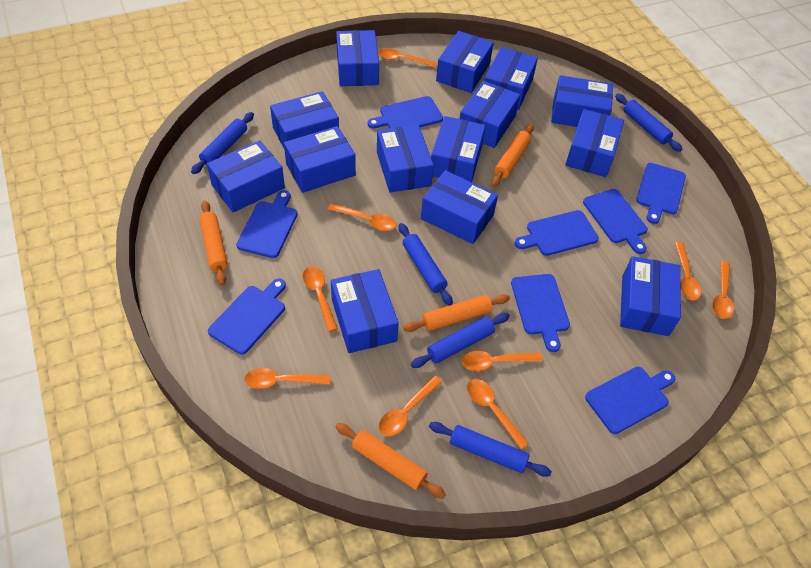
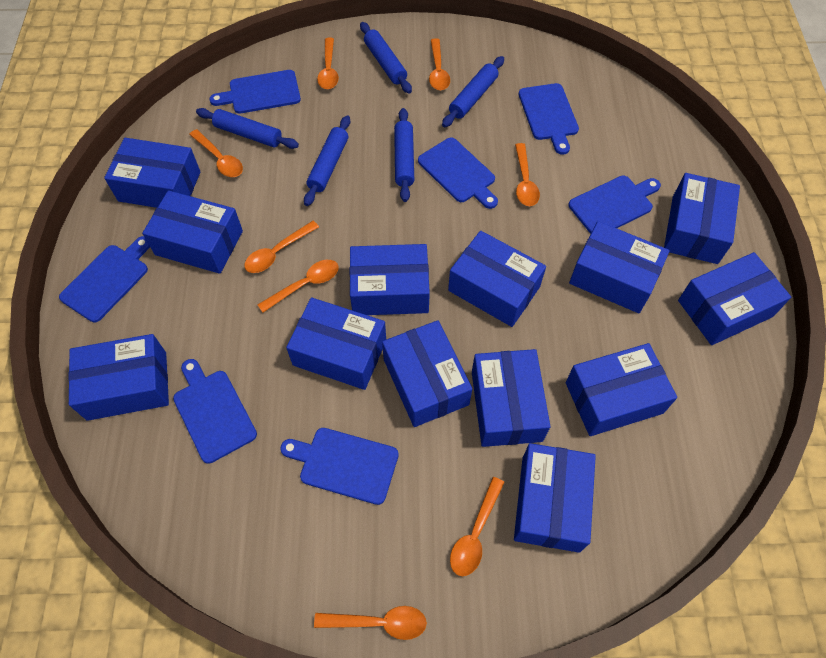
blue box: 14 -> 13
blue cutting board: 8 -> 7
orange rolling pin: 4 -> 0
orange spoon: 9 -> 8

